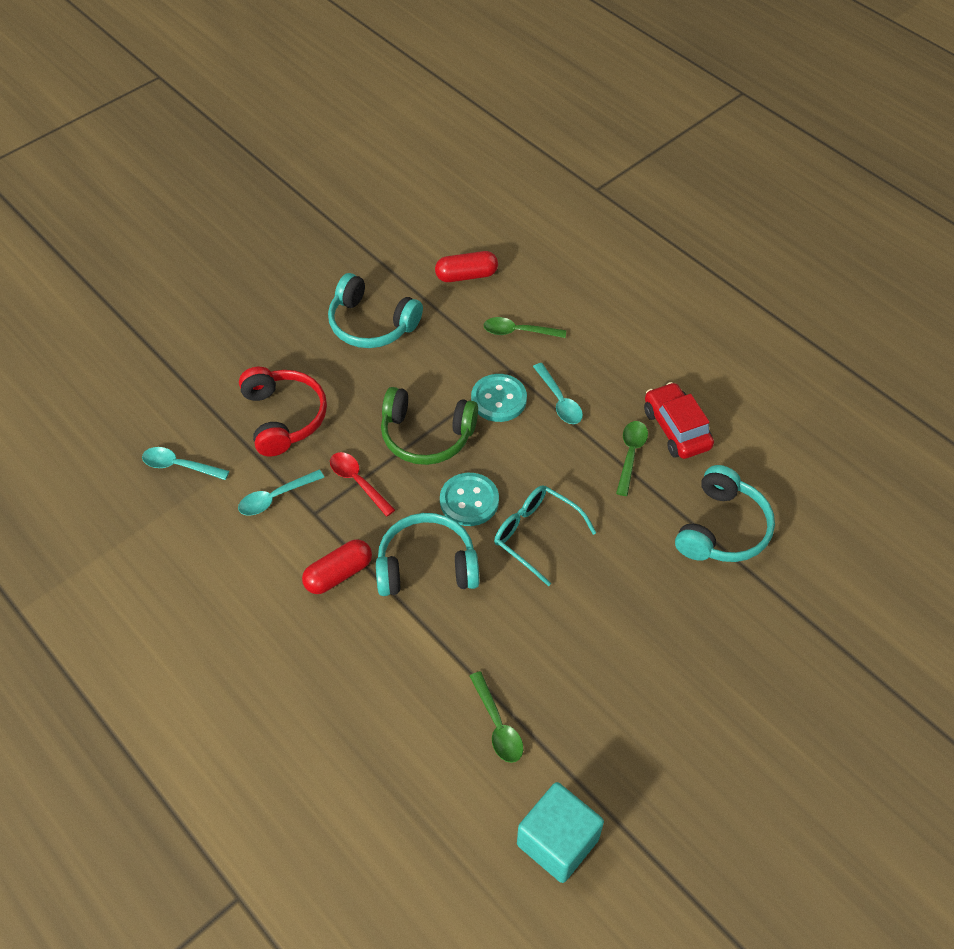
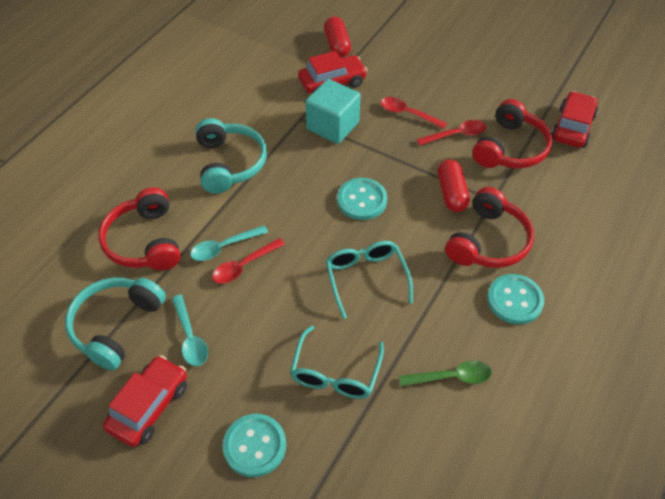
green headphones: 1 -> 0
green spoon: 3 -> 1
red car: 1 -> 3
red headphones: 1 -> 3
red spoon: 1 -> 3
turquoise button: 2 -> 3
turquoise glasses: 1 -> 2
turquoise headphones: 3 -> 2
turquoise spoon: 3 -> 2

